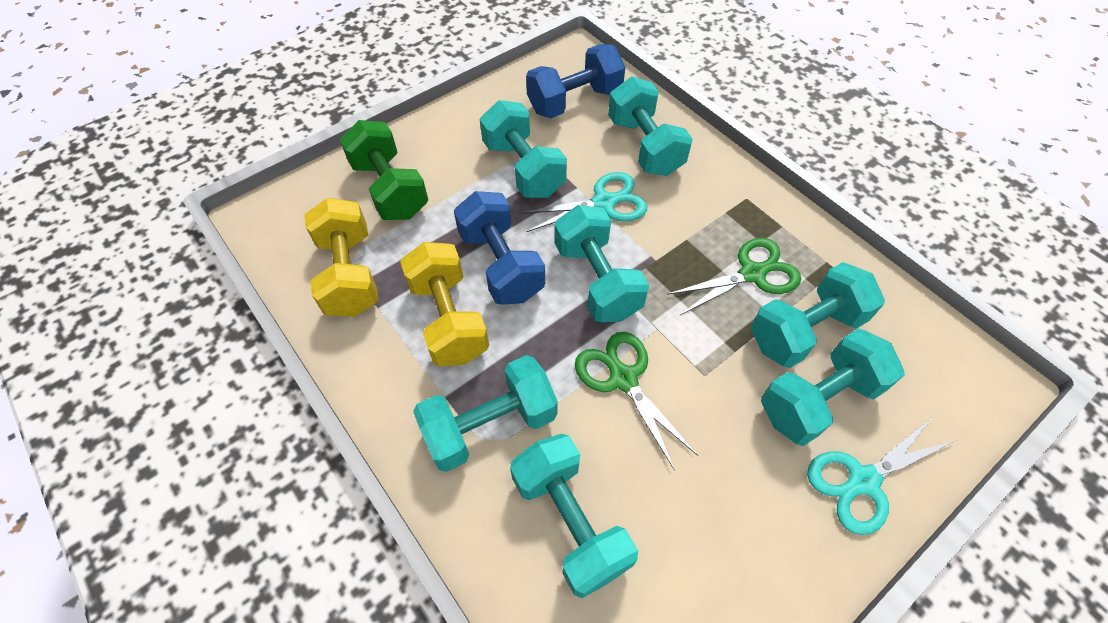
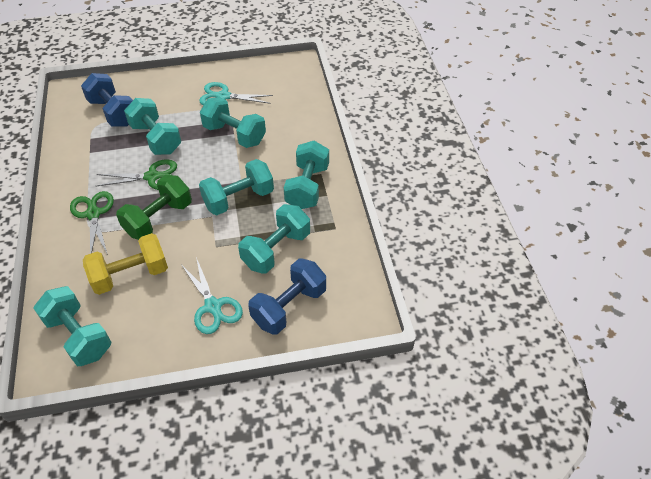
turquoise dumbbell: 7 -> 6
yellow dumbbell: 2 -> 1

